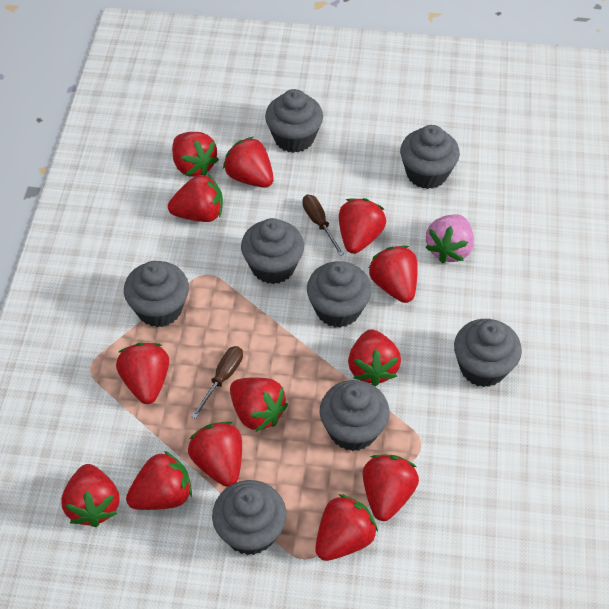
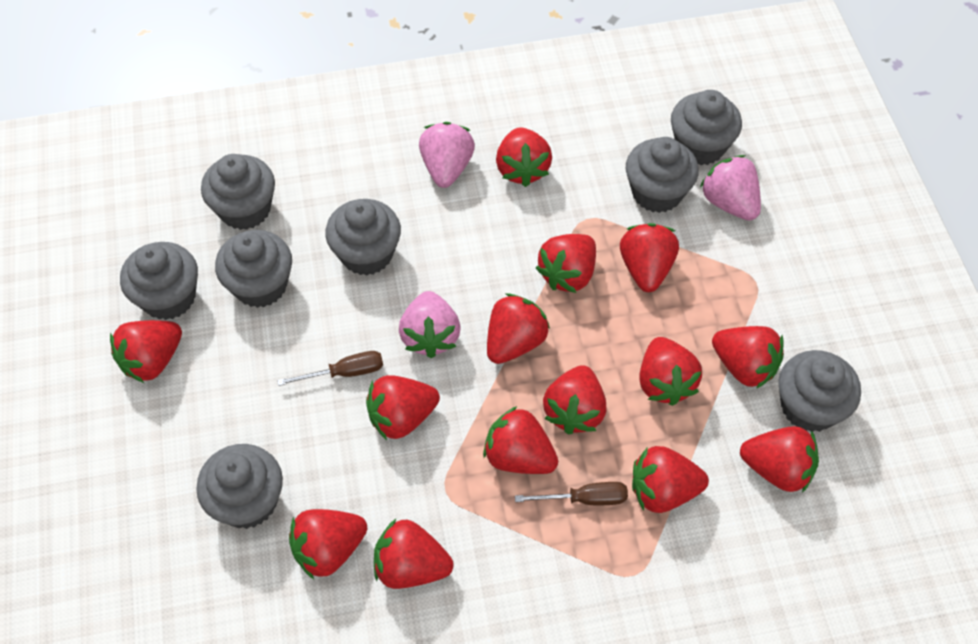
pink strawberry: 1 -> 3
red strawberry: 13 -> 14

